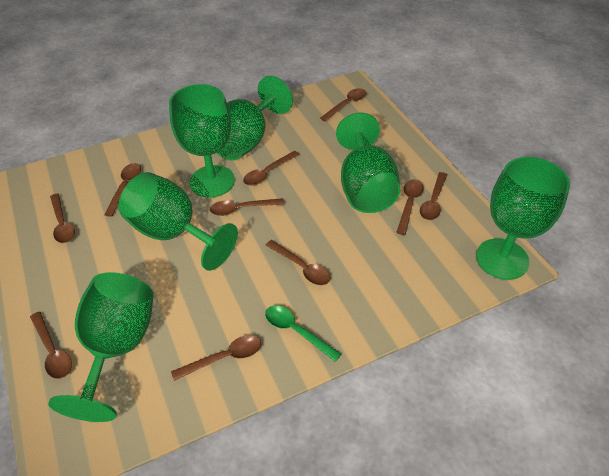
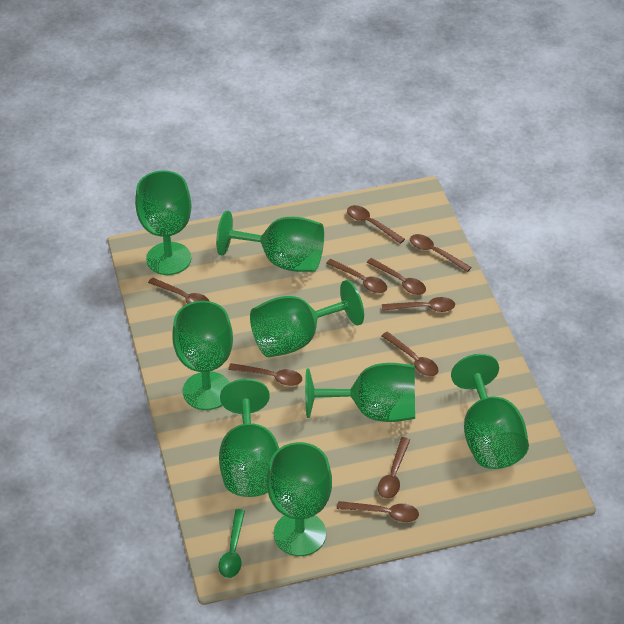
green goblet: 6 -> 8

